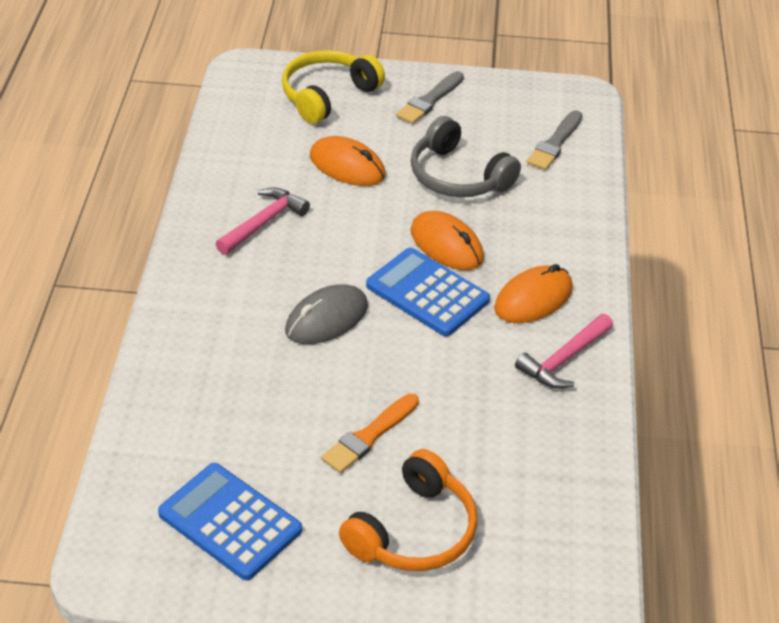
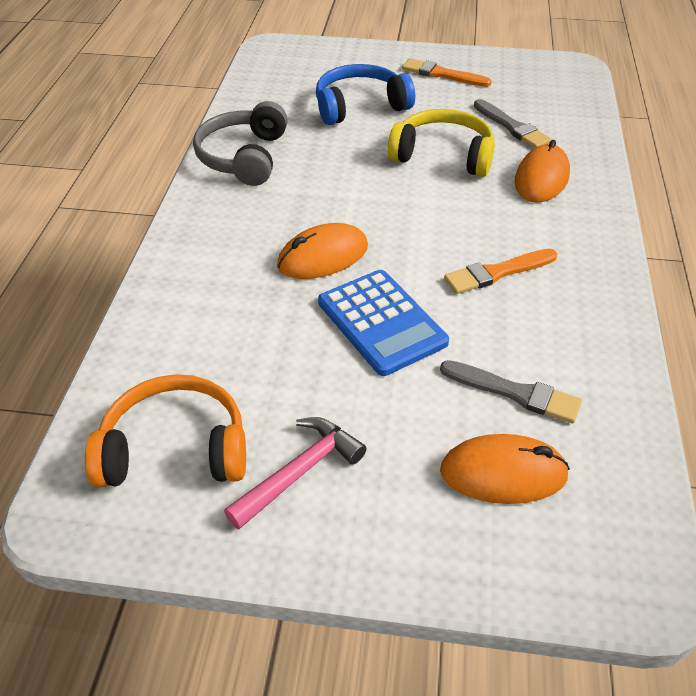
blue calculator: 2 -> 1
blue headphones: 0 -> 1
grey mouse: 1 -> 0
orange brush: 1 -> 2
pink hammer: 2 -> 1

